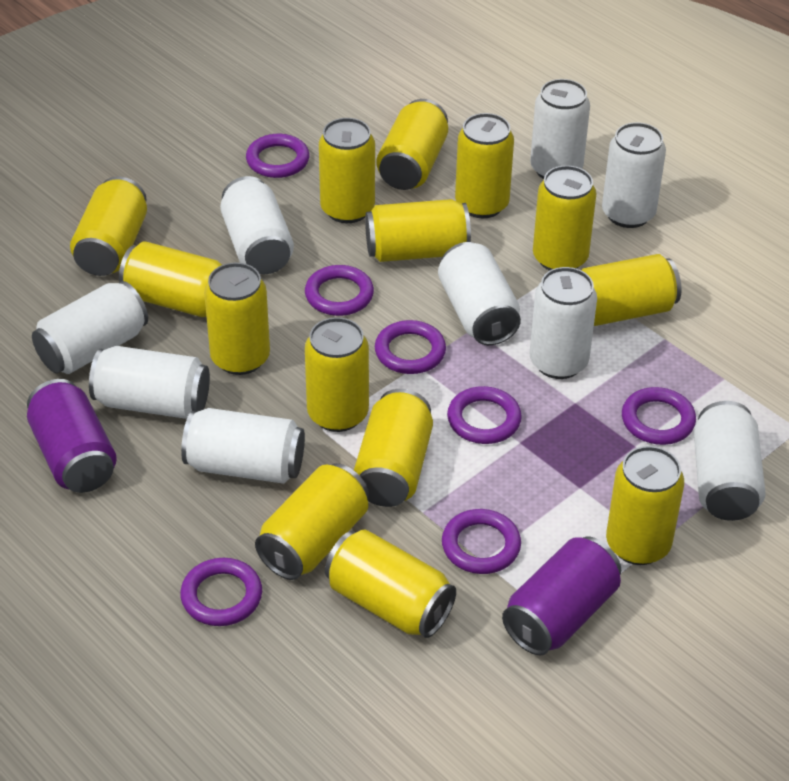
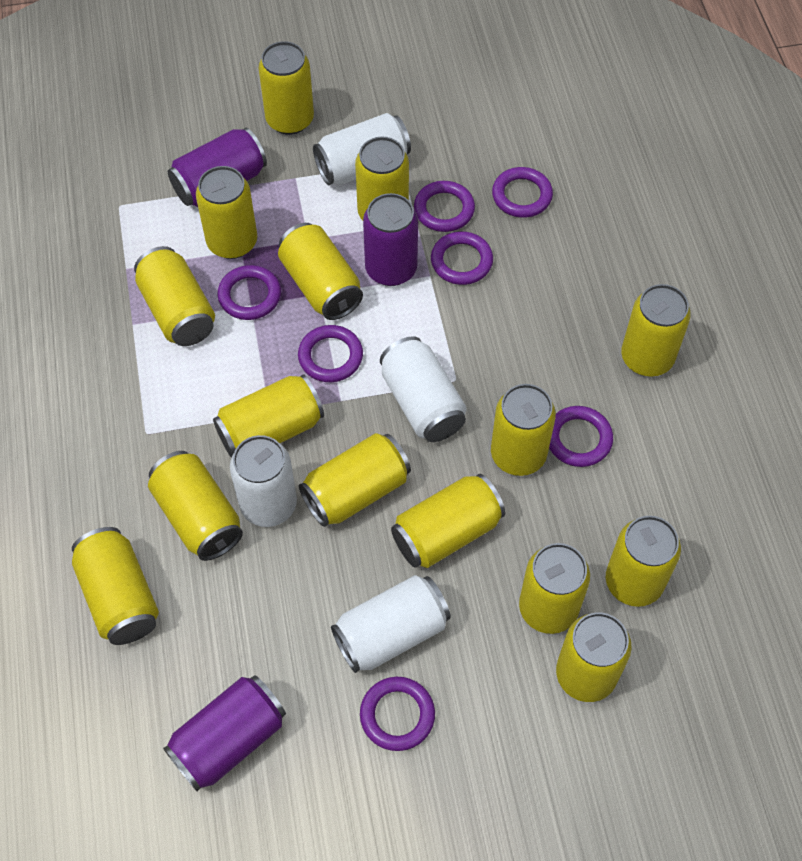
purple can: 2 -> 3
white can: 9 -> 4
yellow can: 14 -> 15

